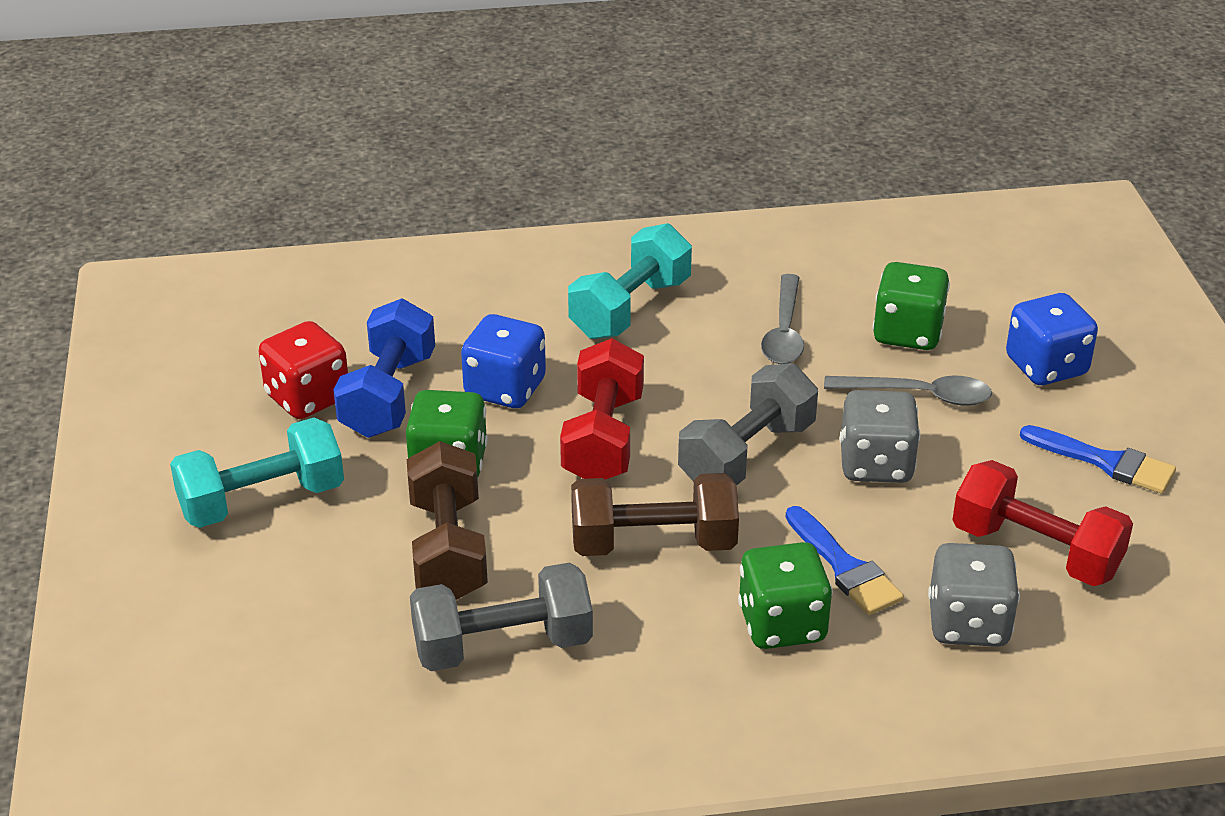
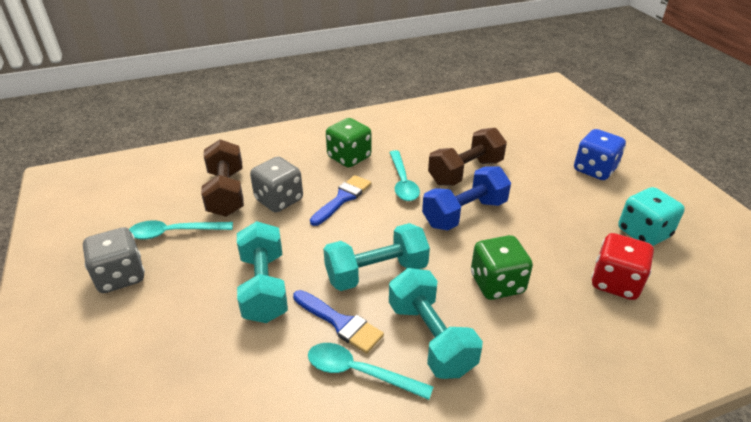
blue dice: 2 -> 1
green dice: 3 -> 2
grey dumbbell: 2 -> 0
grey spoon: 2 -> 0
red dumbbell: 2 -> 0
turquoise dice: 0 -> 1
turquoise dumbbell: 2 -> 3
turquoise spoon: 0 -> 3

